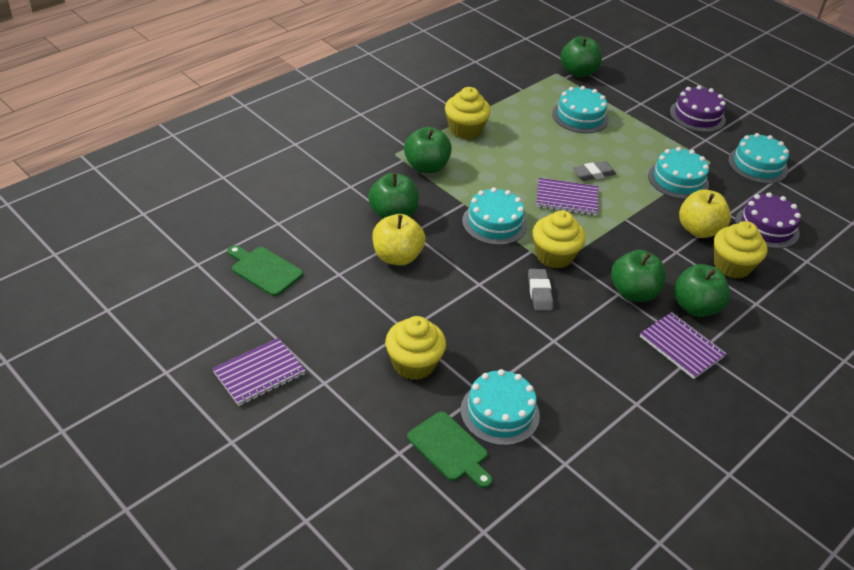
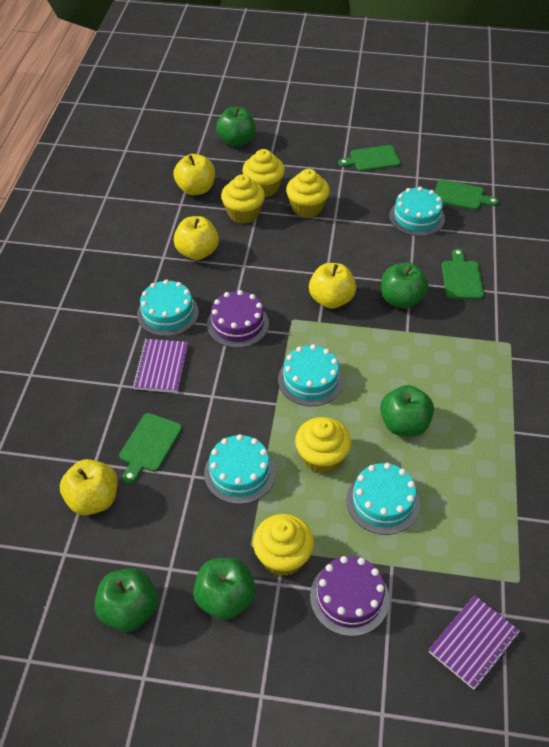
green cutting board: 2 -> 4
grey eraser: 2 -> 0
purple notebook: 3 -> 2
yellow apple: 2 -> 4
yellow cupcake: 4 -> 5

